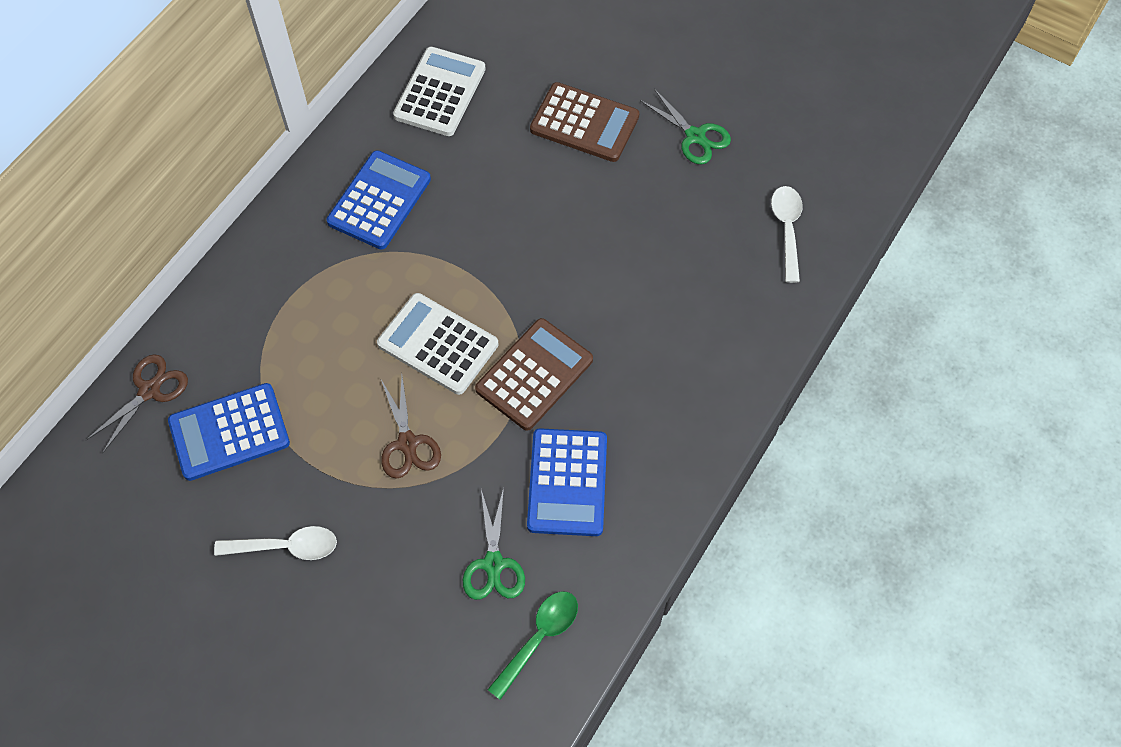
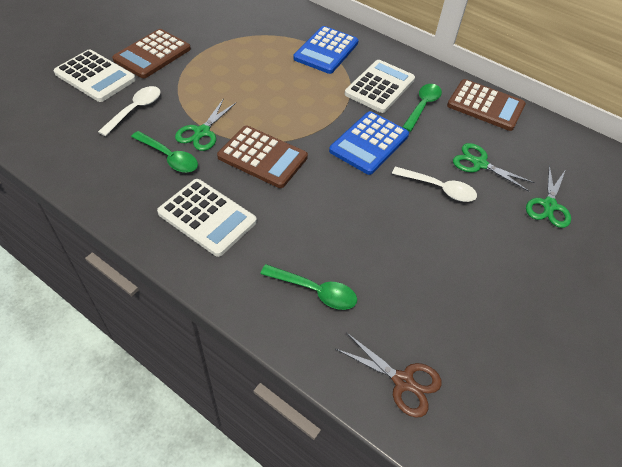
blue calculator: 3 -> 2
brown calculator: 2 -> 3
brown scissors: 2 -> 1
green scissors: 2 -> 3
green spoon: 1 -> 3
white calculator: 2 -> 3

